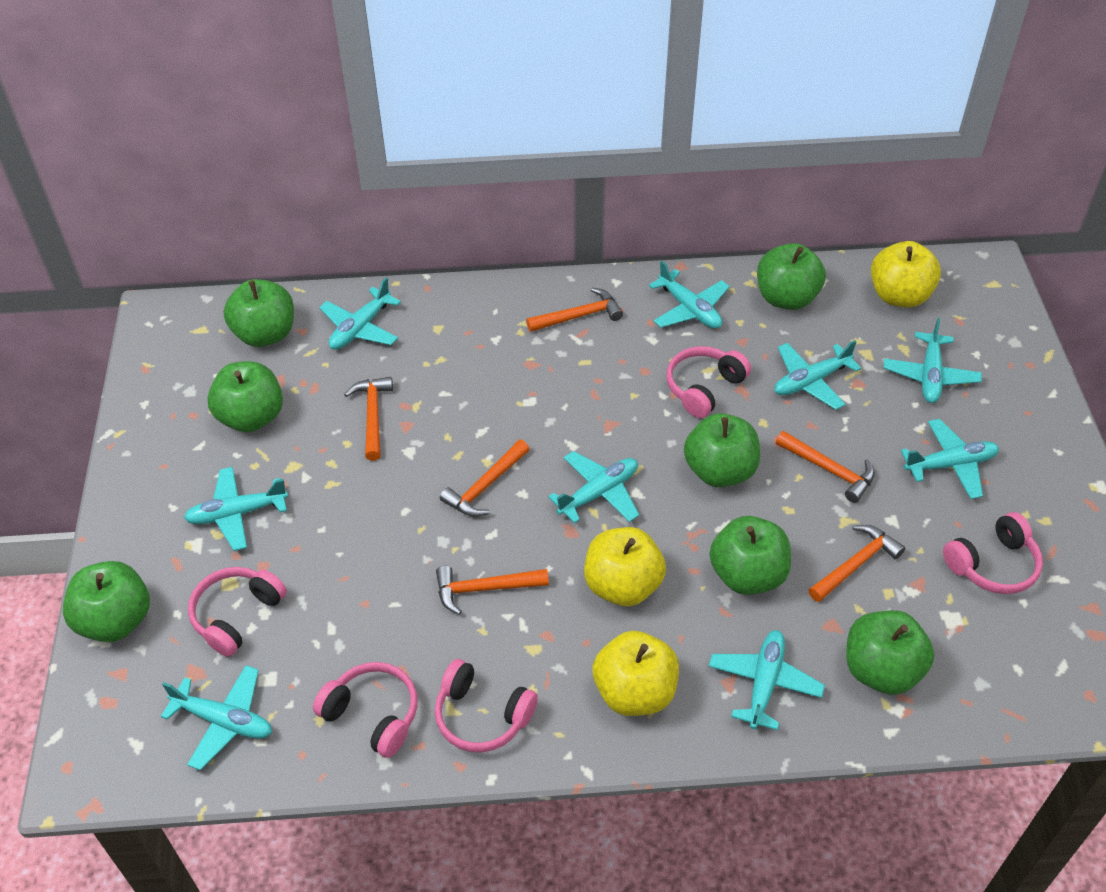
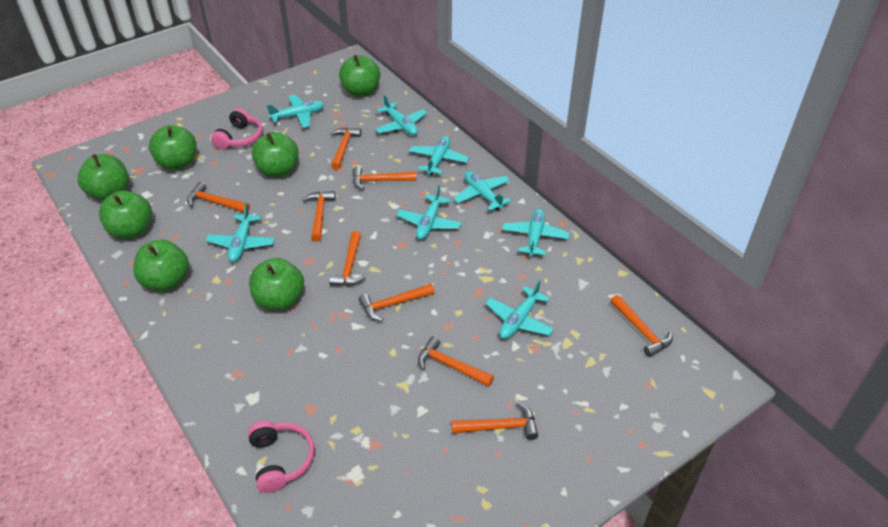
orange hammer: 6 -> 9
pink headphones: 5 -> 2
turquoise plane: 9 -> 8
yellow apple: 3 -> 0

